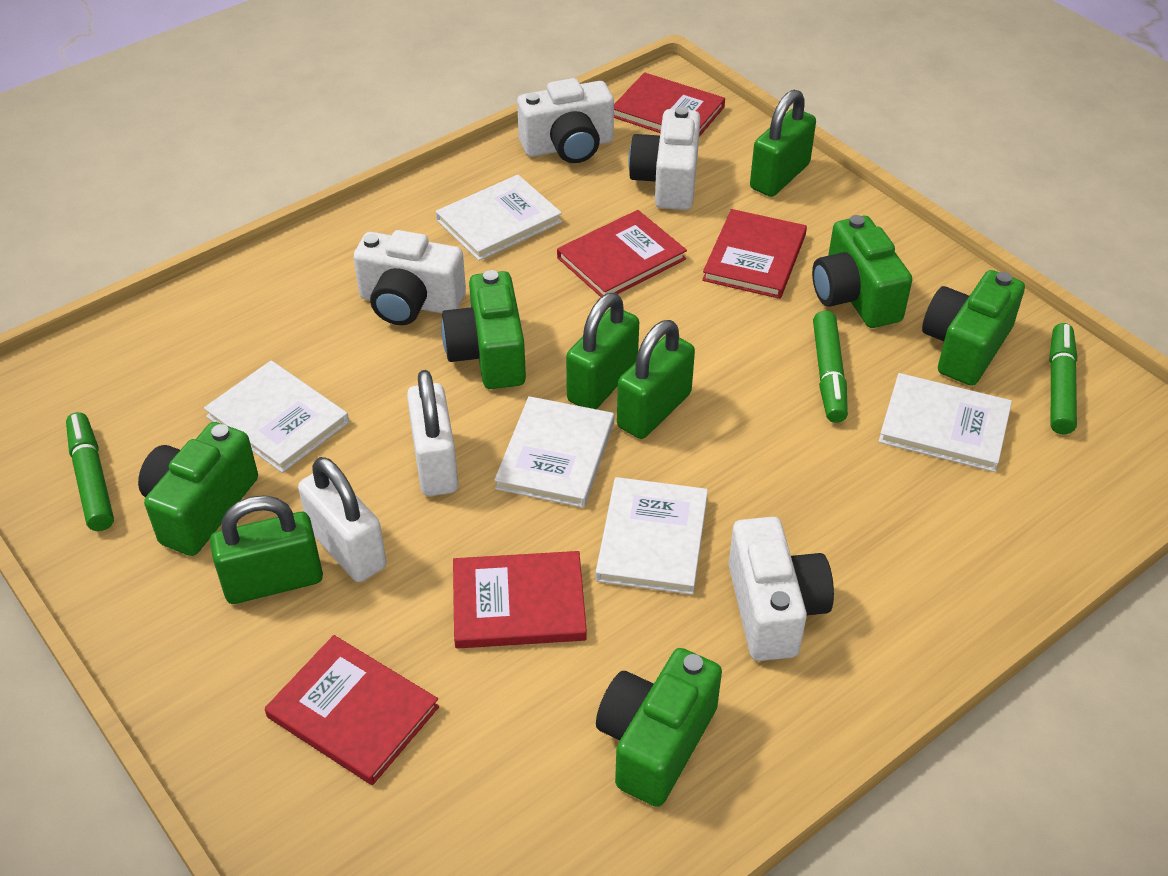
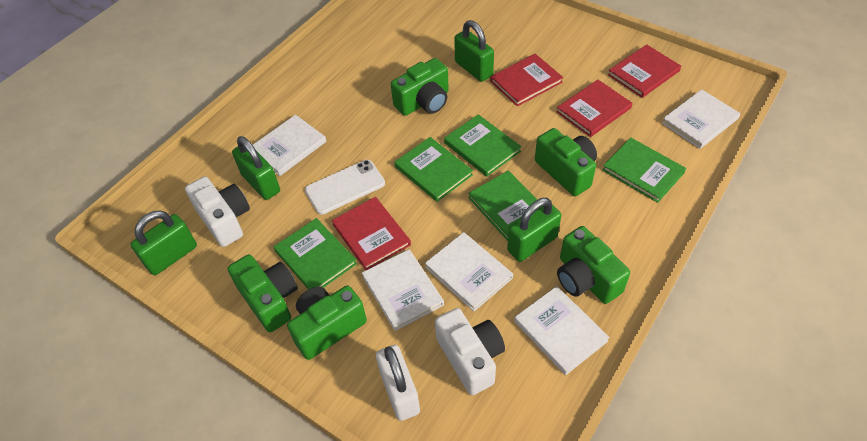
green book: 0 -> 5
green marker: 3 -> 0
red book: 5 -> 4
white camera: 4 -> 2
white padlock: 2 -> 1
white phone: 0 -> 1

